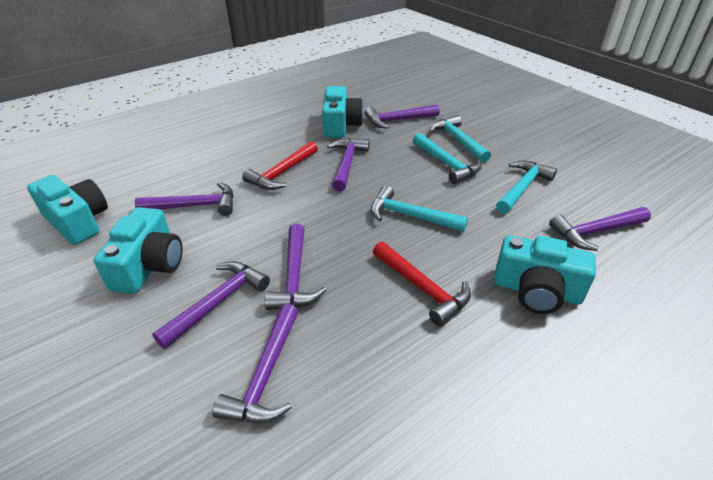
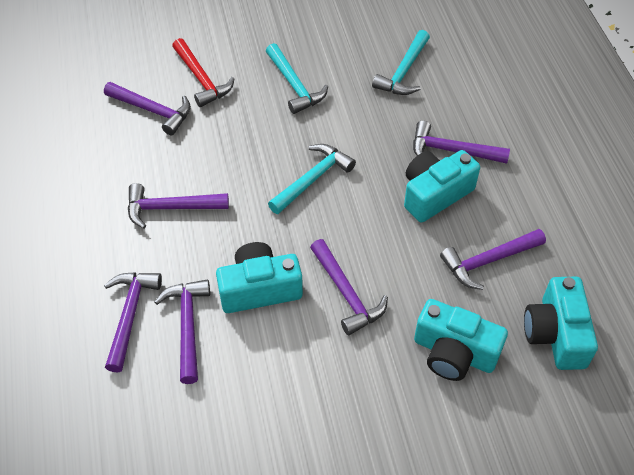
red hammer: 2 -> 1
turquoise hammer: 4 -> 3

